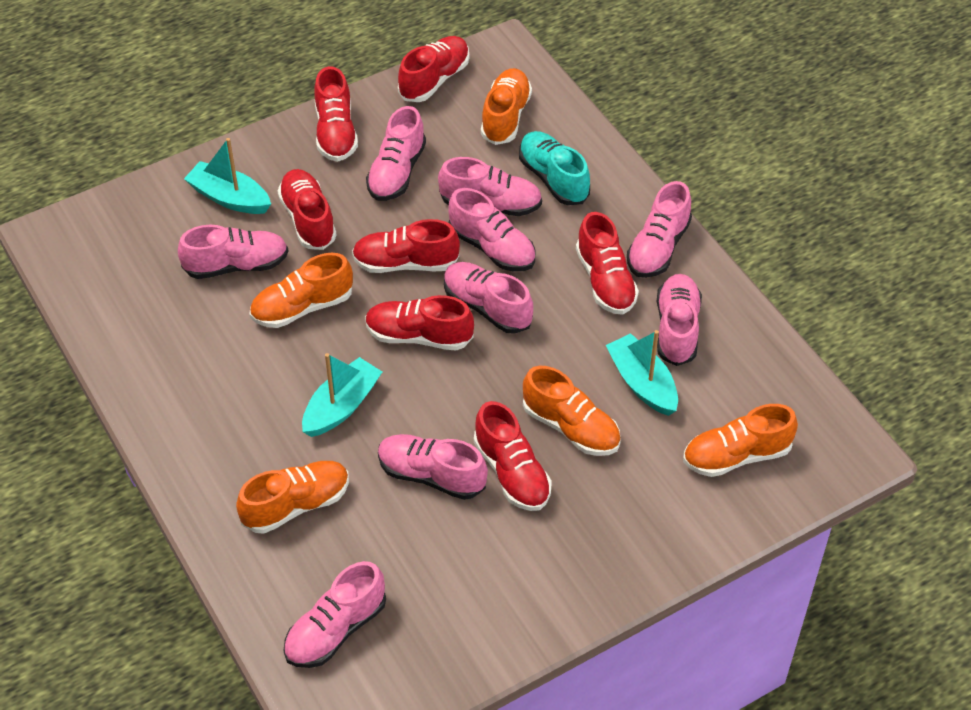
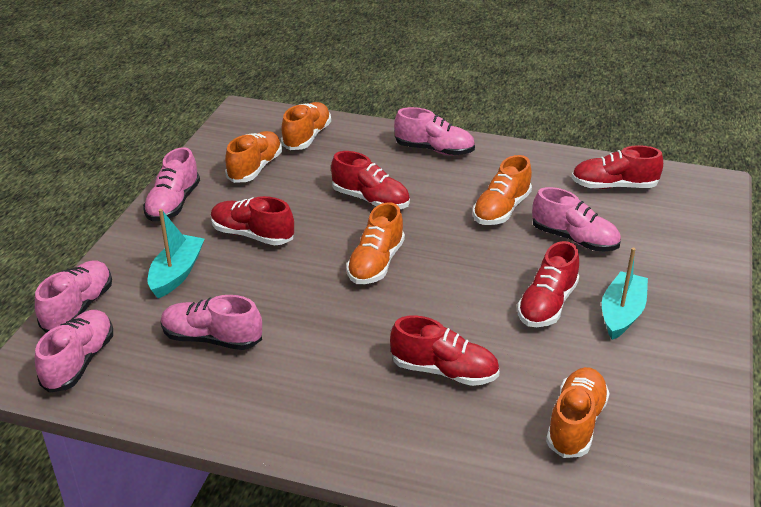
pink shoe: 9 -> 6
red shoe: 7 -> 5
turquoise boat: 3 -> 2
turquoise shoe: 1 -> 0

